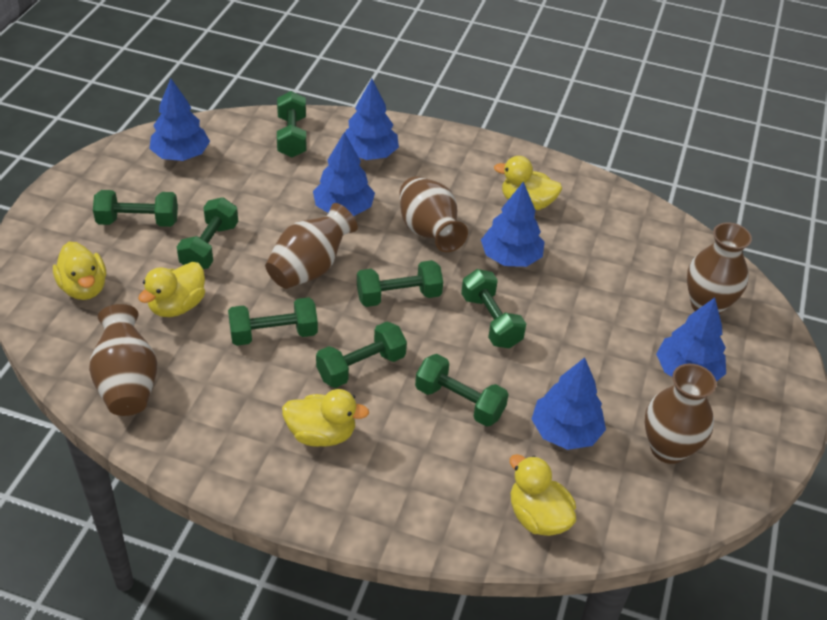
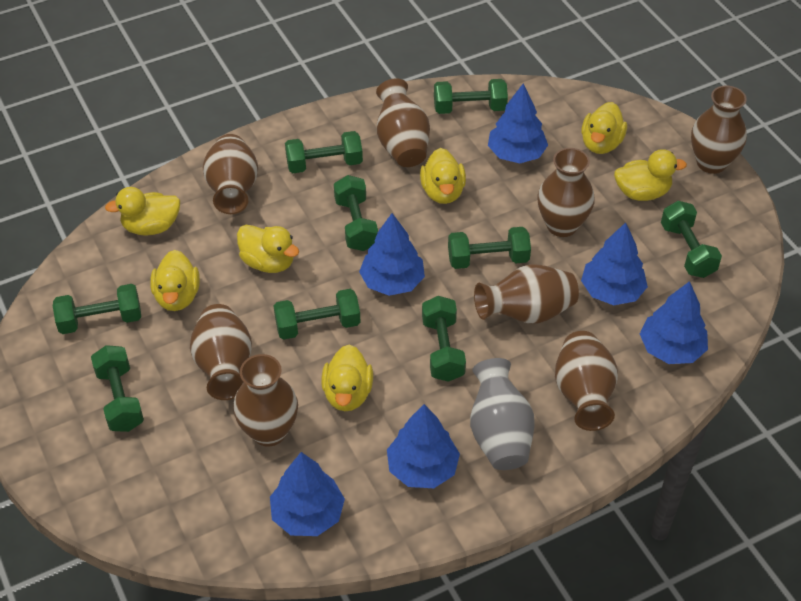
brown vase: 5 -> 8
green dumbbell: 8 -> 9
grey vase: 0 -> 1
yellow duck: 5 -> 7

